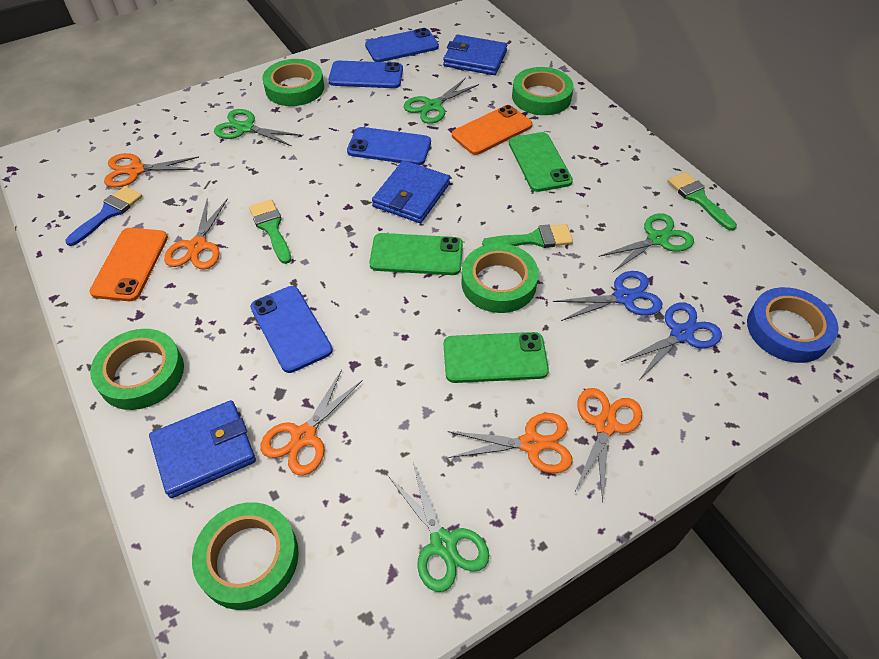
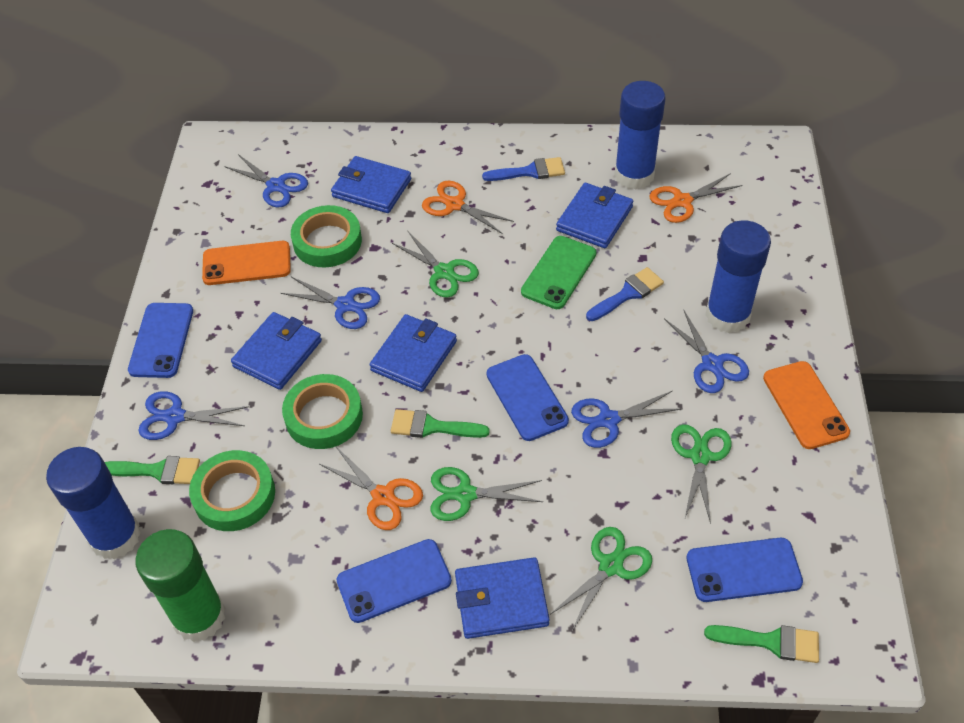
blue brush: 1 -> 2
blue glue stick: 0 -> 3
blue scissors: 2 -> 5
blue tape: 1 -> 0
blue wallet: 3 -> 5
green glue stick: 0 -> 1
green phone: 3 -> 1
green tape: 5 -> 3
orange scissors: 5 -> 3

